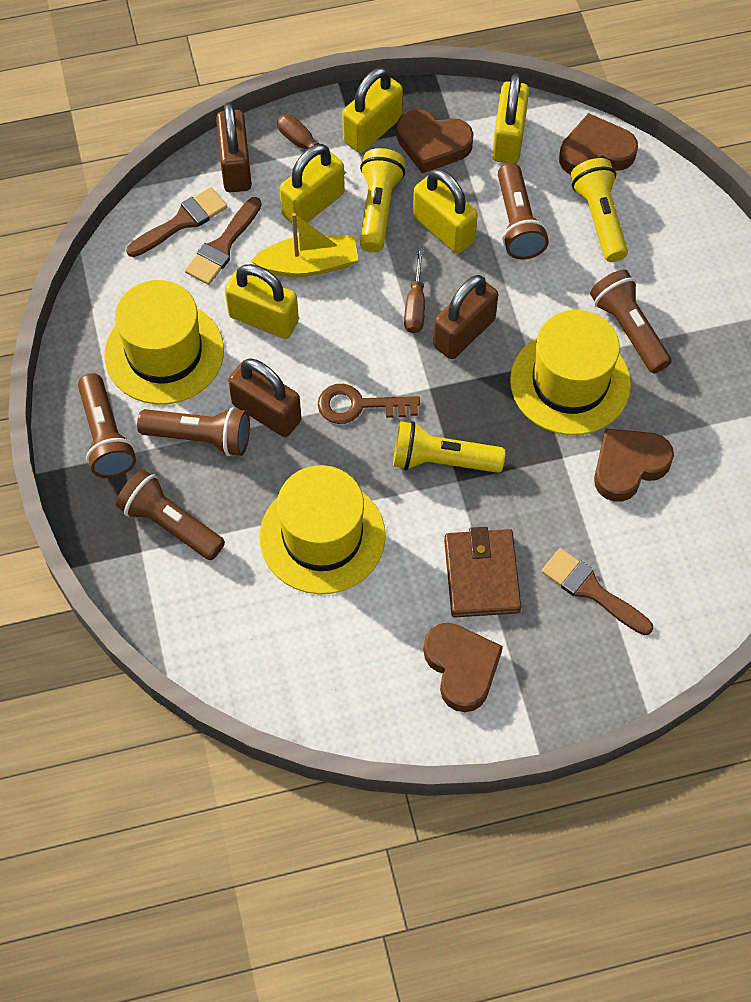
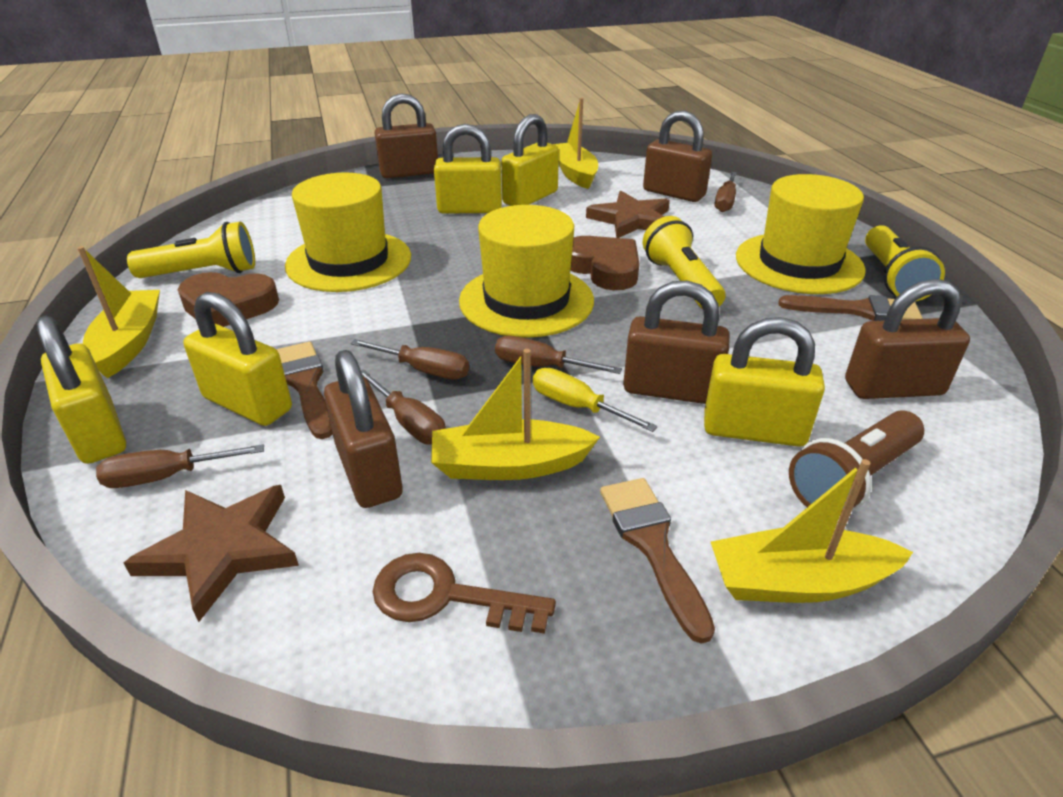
brown flashlight: 5 -> 1
brown heart: 4 -> 2
brown padlock: 3 -> 5
brown screwdriver: 2 -> 5
brown star: 0 -> 2
brown wallet: 1 -> 0
yellow boat: 1 -> 4
yellow screwdriver: 0 -> 1

